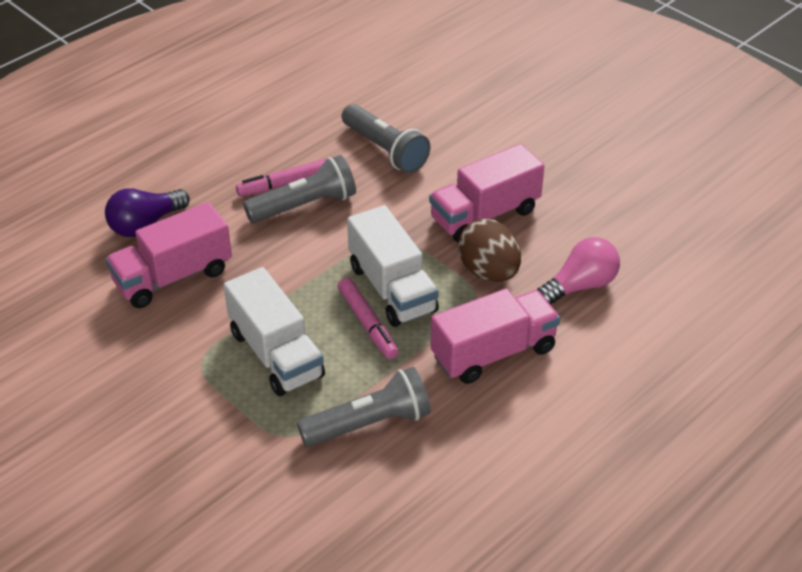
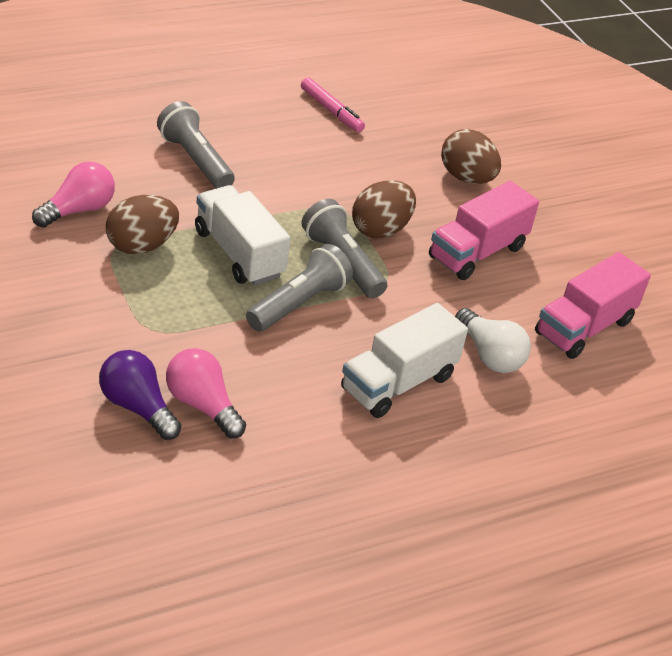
brown egg: 1 -> 3
pink light bulb: 1 -> 2
pink marker: 2 -> 1
pink truck: 3 -> 2
white light bulb: 0 -> 1

